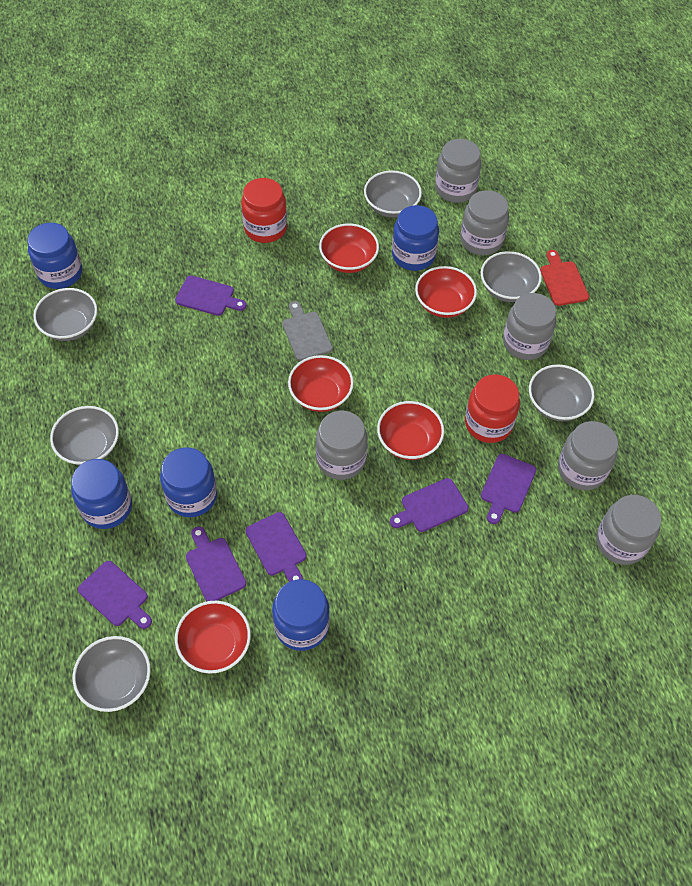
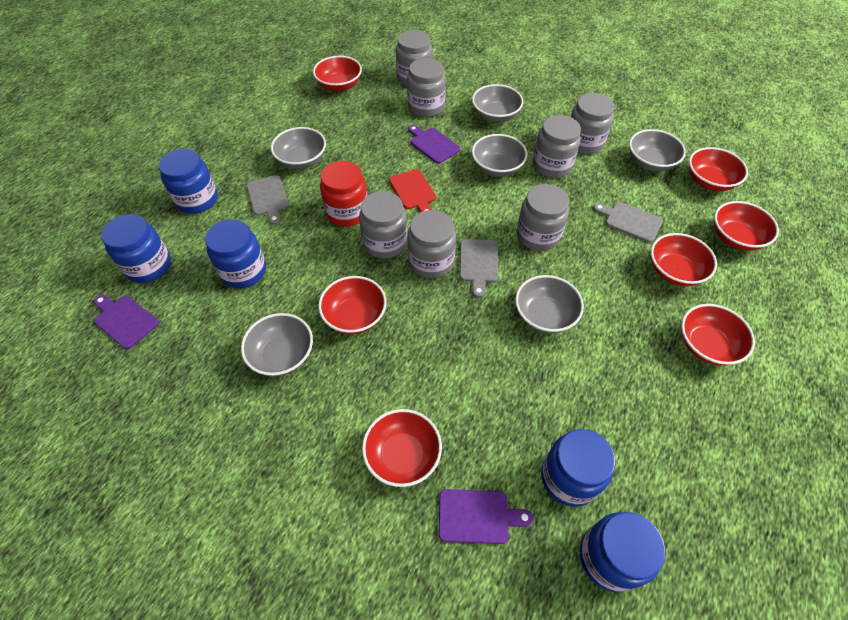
grey cutting board: 1 -> 3
grey jar: 6 -> 7
purple cutting board: 6 -> 3
red bowl: 5 -> 7
red jar: 2 -> 1

